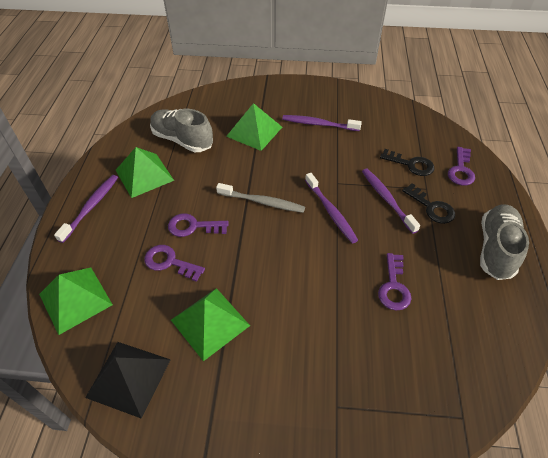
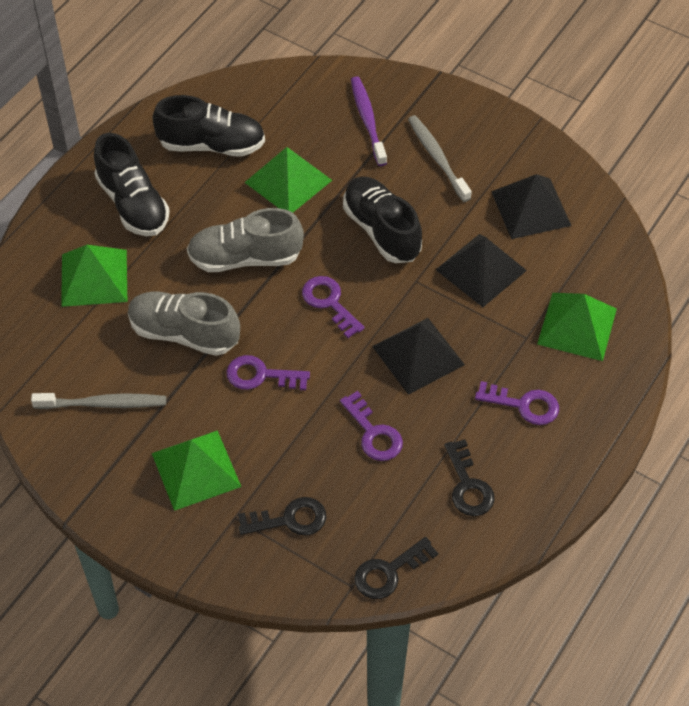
black key: 2 -> 3
black pyramid: 1 -> 3
black shoe: 0 -> 3
grey toothbrush: 1 -> 2
purple toothbrush: 4 -> 1

